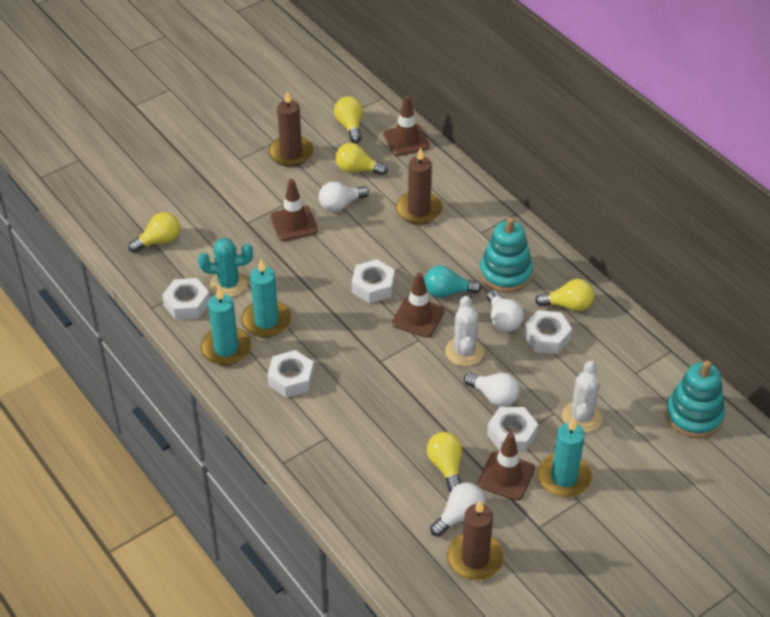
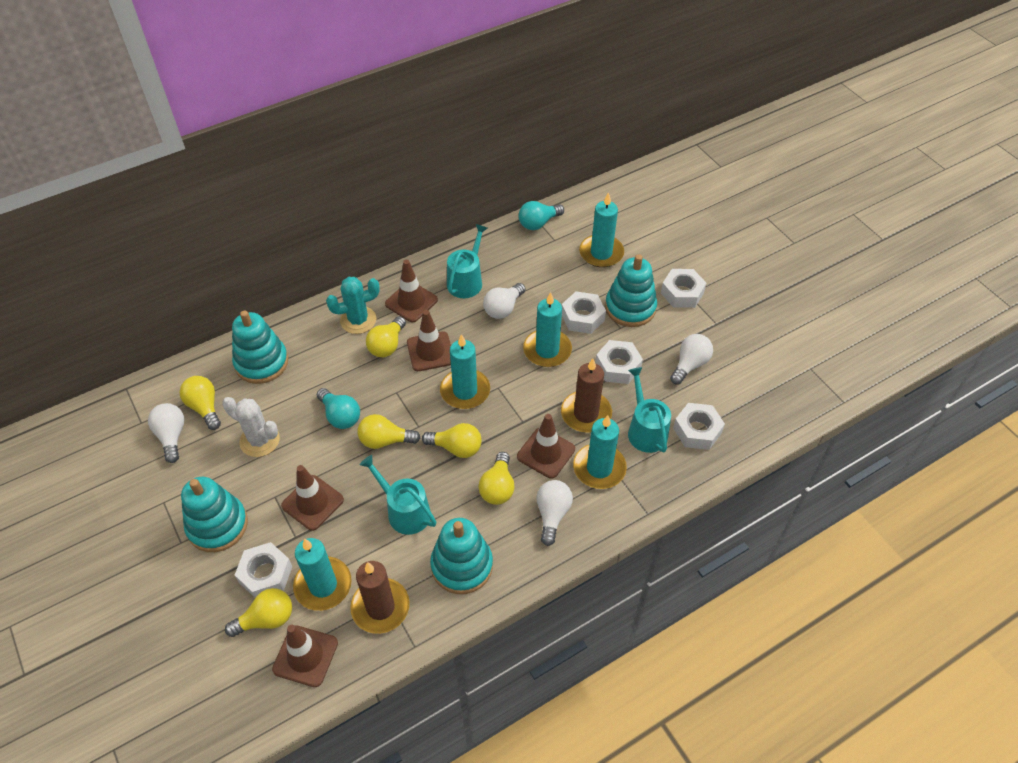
brown candle: 3 -> 2
brown traffic cone: 4 -> 5
turquoise candle: 3 -> 5
turquoise light bulb: 1 -> 2
turquoise stacking toy: 2 -> 4
turquoise watering can: 0 -> 3
white cactus: 2 -> 1
yellow light bulb: 5 -> 6

